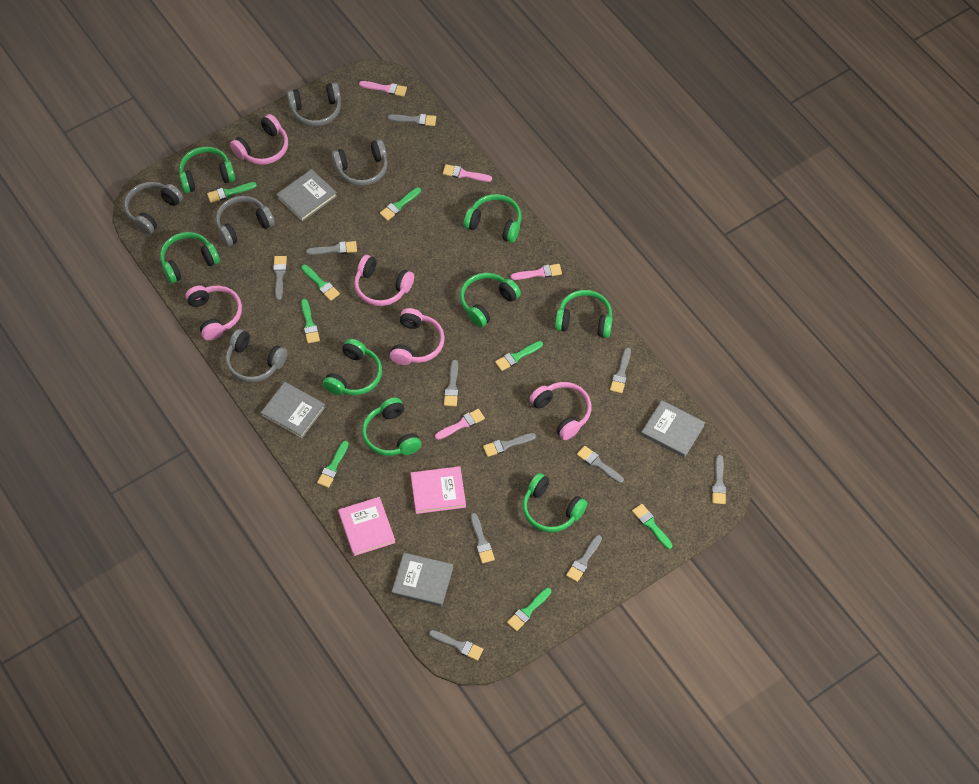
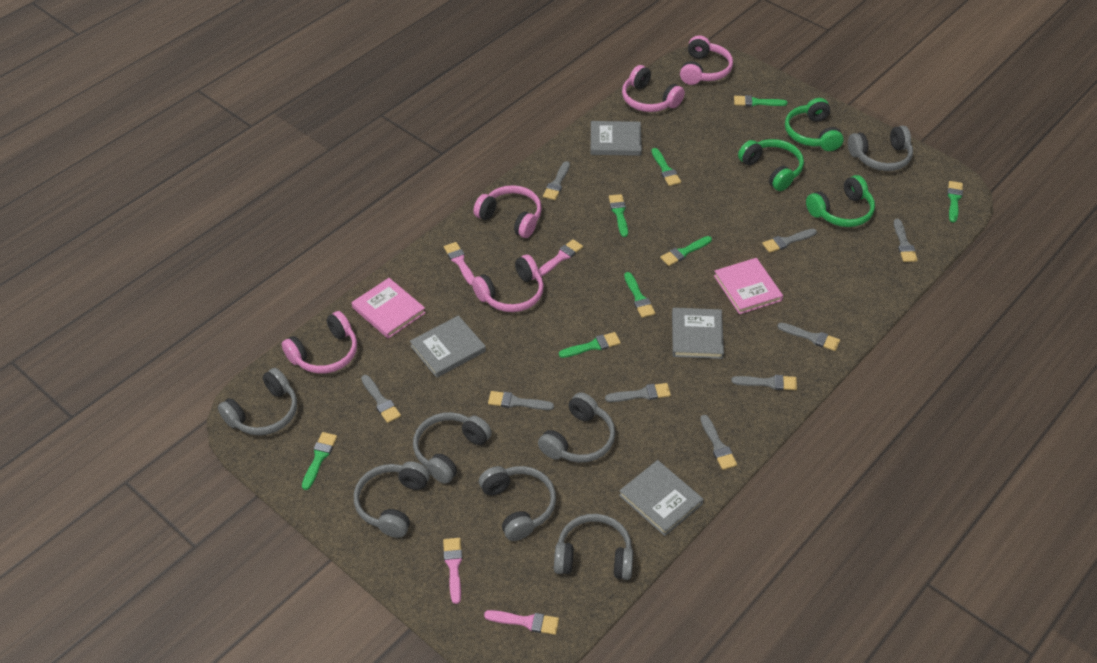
green headphones: 8 -> 3
grey brush: 11 -> 9
grey headphones: 5 -> 7

